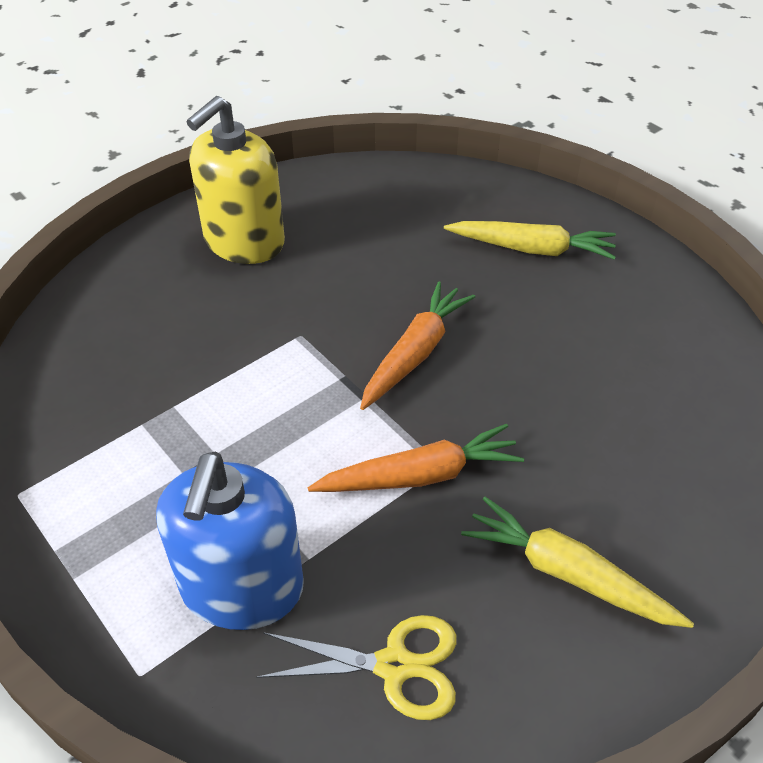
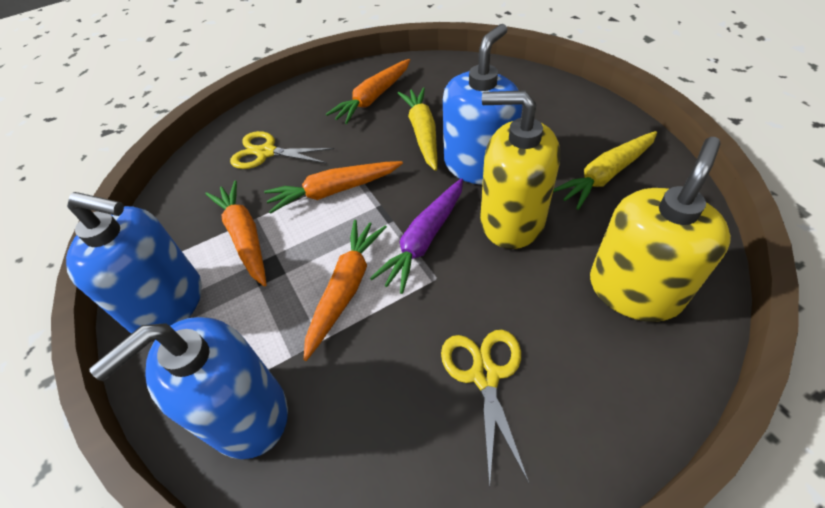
blue soap dispenser: 1 -> 3
orange carrot: 2 -> 4
purple carrot: 0 -> 1
yellow scissors: 1 -> 2
yellow soap dispenser: 1 -> 2

